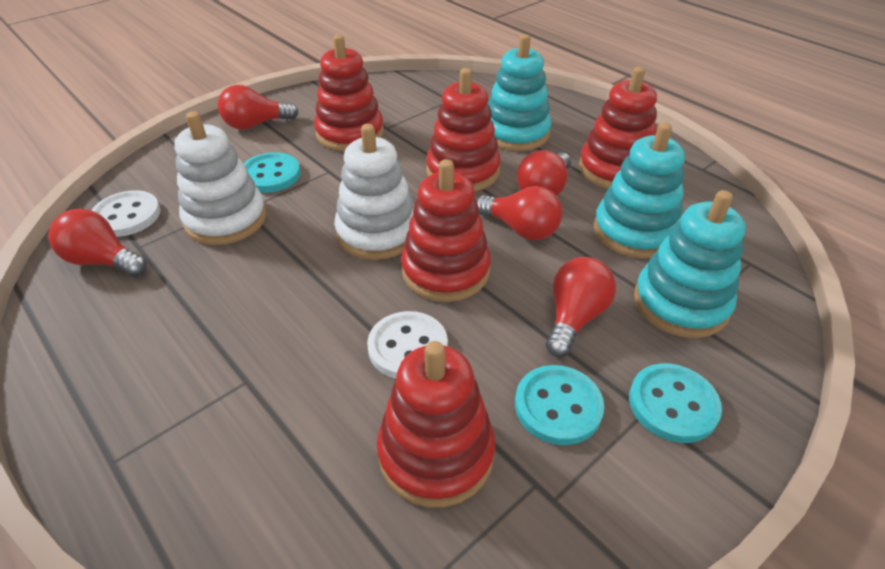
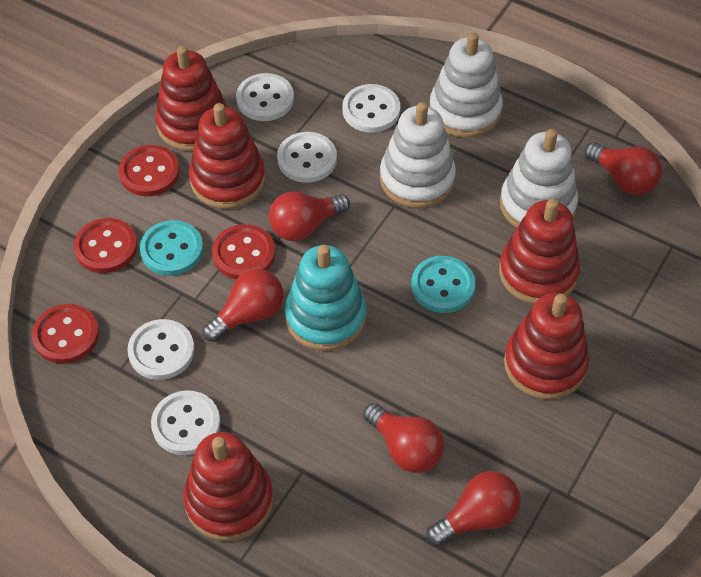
red button: 0 -> 4
turquoise button: 3 -> 2
turquoise stacking toy: 3 -> 1
white button: 2 -> 5
white stacking toy: 2 -> 3

